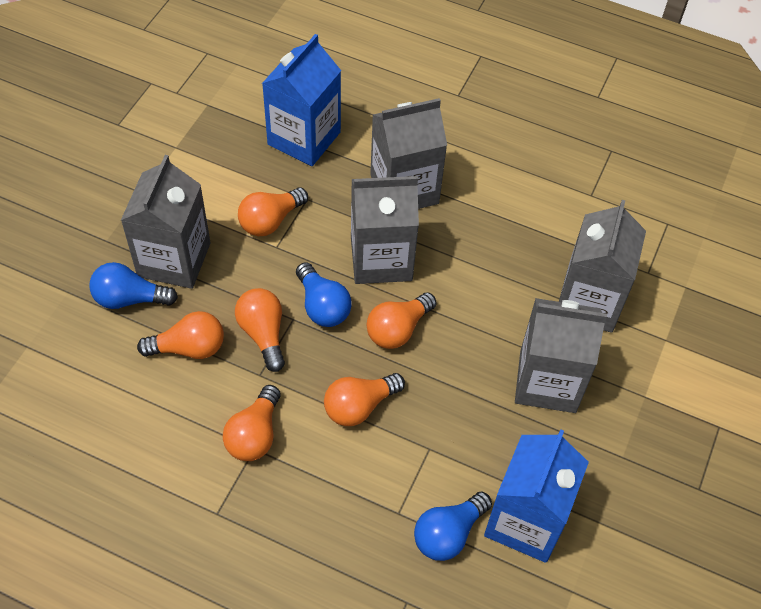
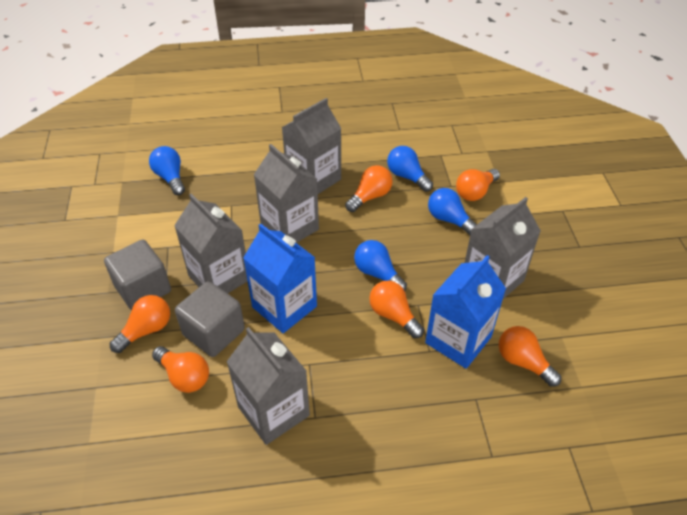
blue light bulb: 3 -> 4
grey cube: 0 -> 2

